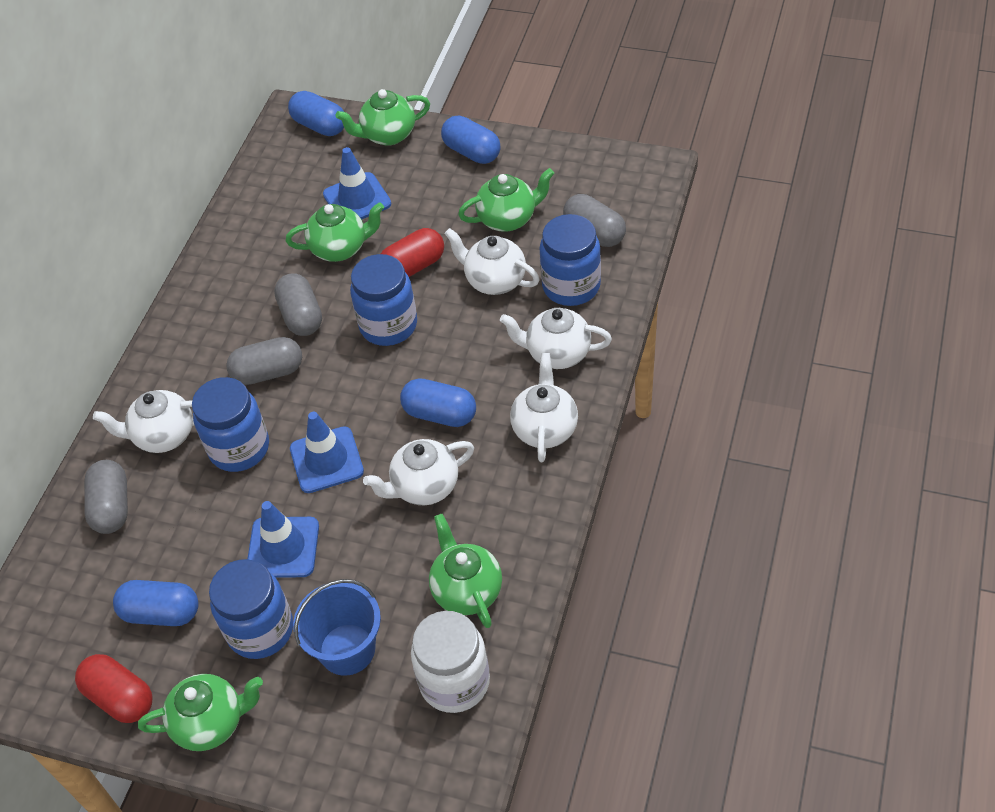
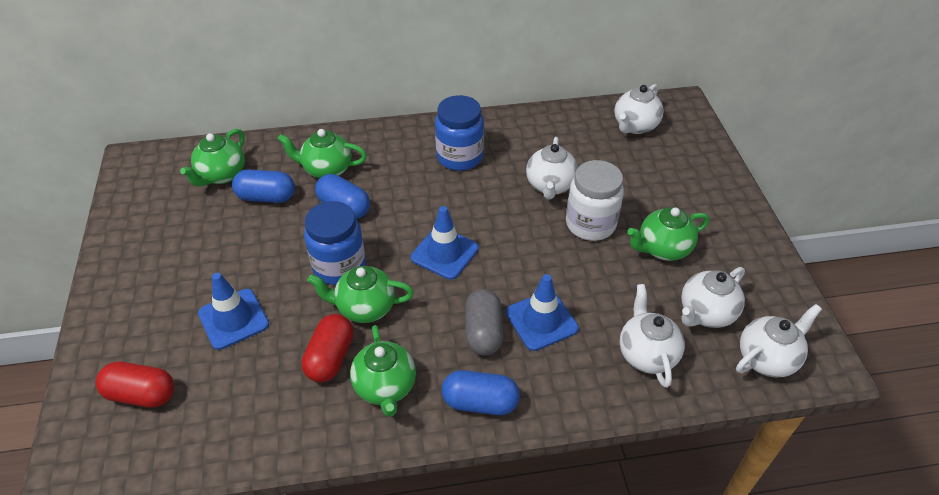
blue bucket: 1 -> 0
blue capsule: 4 -> 3
blue jar: 4 -> 2
grey capsule: 4 -> 1

